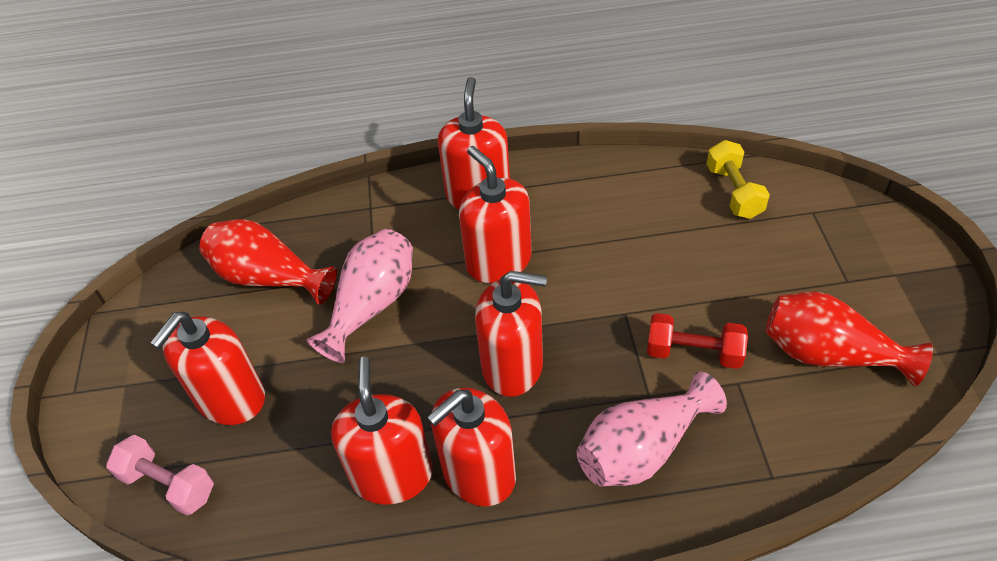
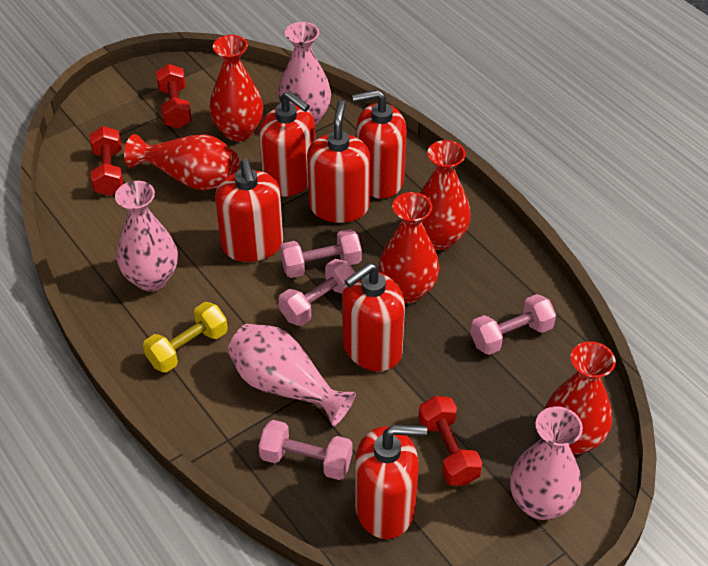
pink dumbbell: 1 -> 4
pink vase: 2 -> 4
red dumbbell: 1 -> 3
red vase: 2 -> 5

